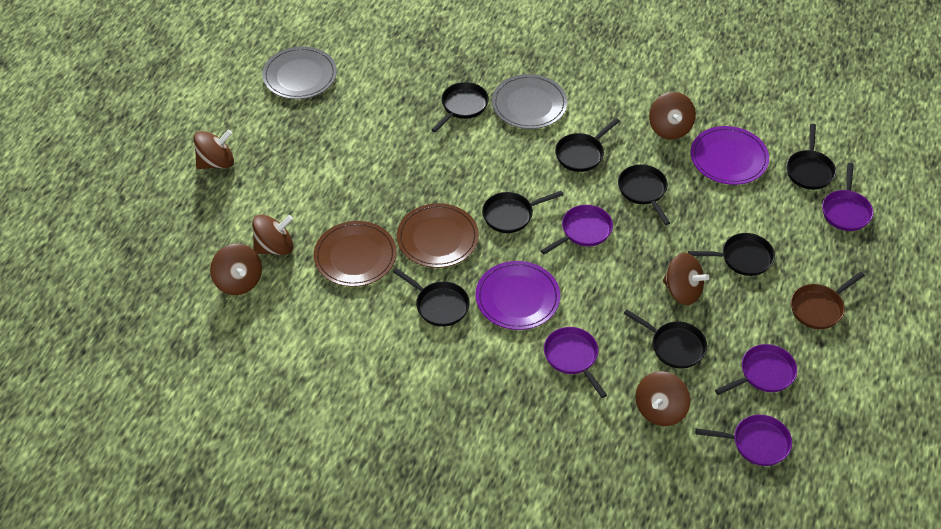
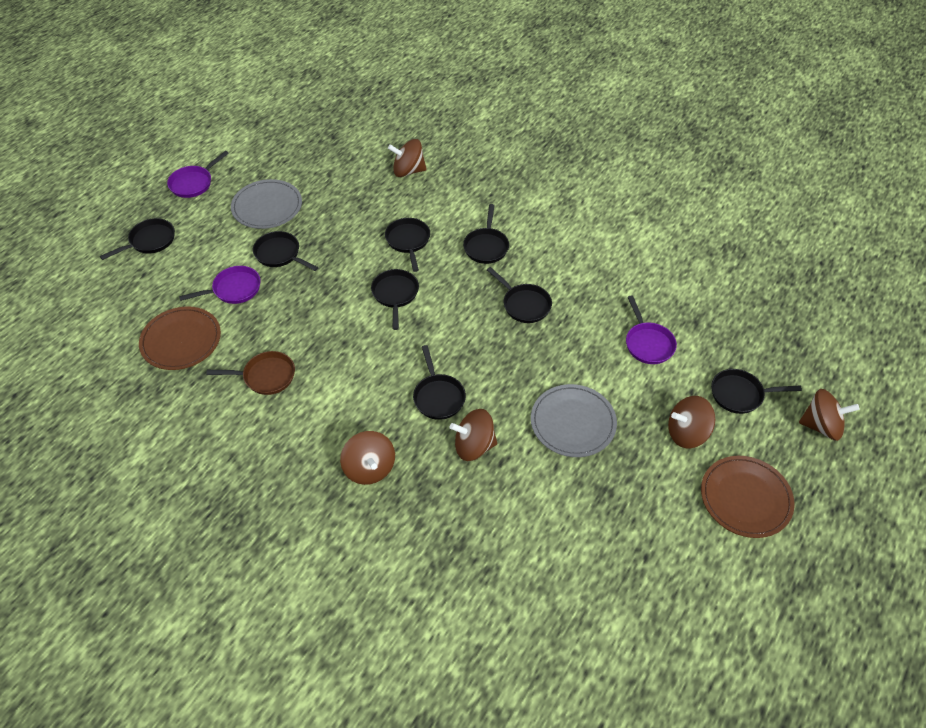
brown spinning top: 6 -> 5
purple pan: 5 -> 3
purple plate: 2 -> 0

